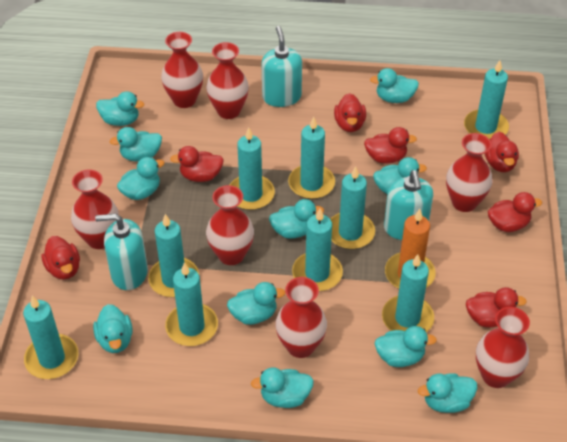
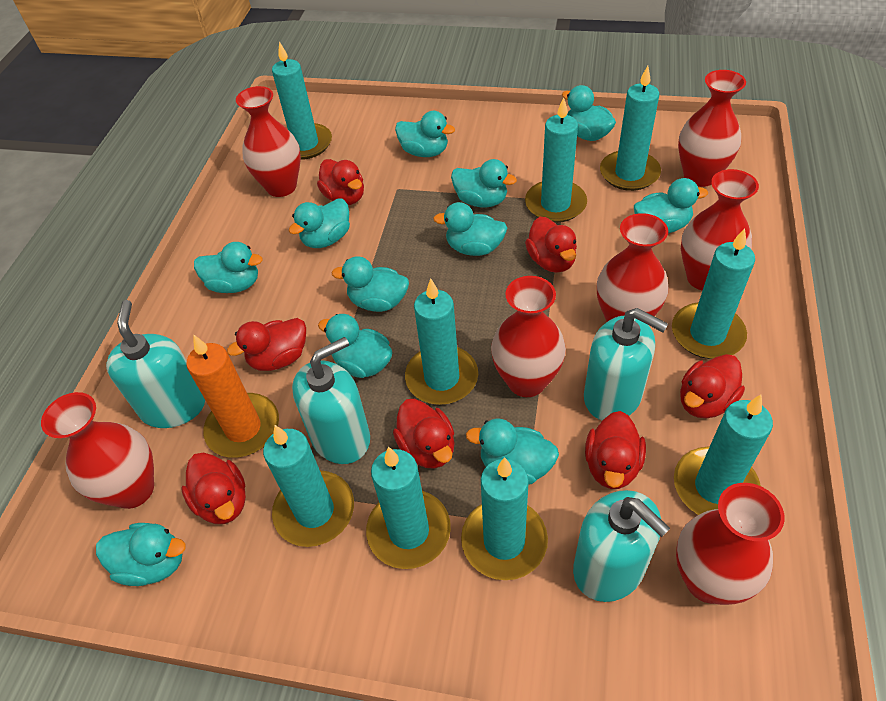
turquoise soap dispenser: 3 -> 4

